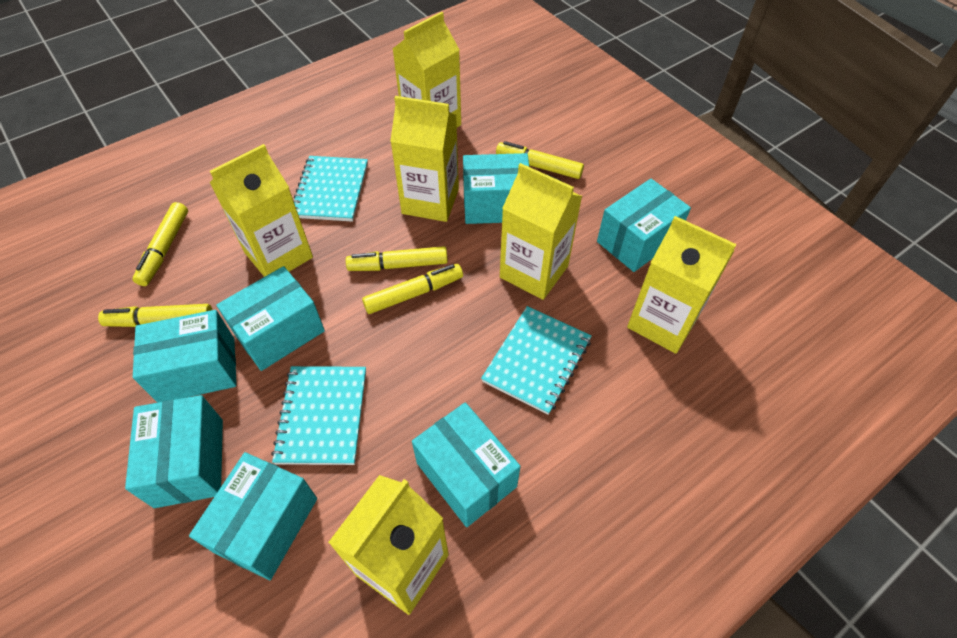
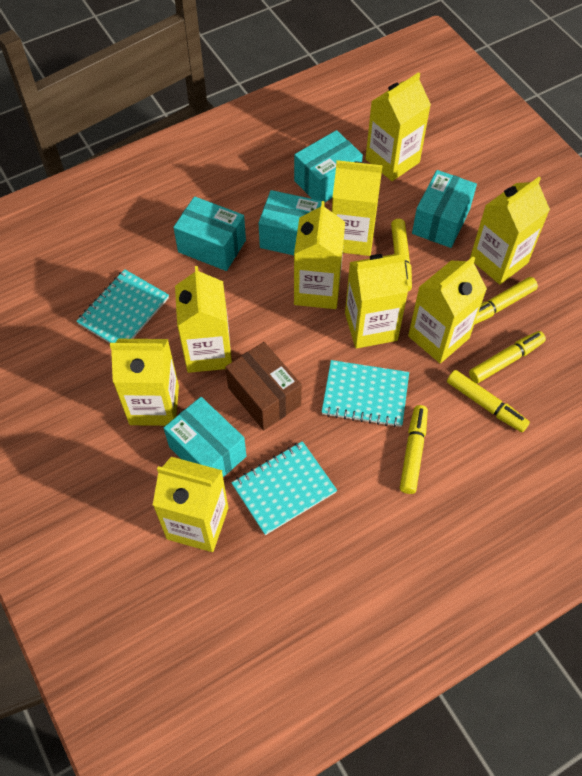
brown box: 0 -> 1
turquoise box: 7 -> 5
yellow carton: 6 -> 9

